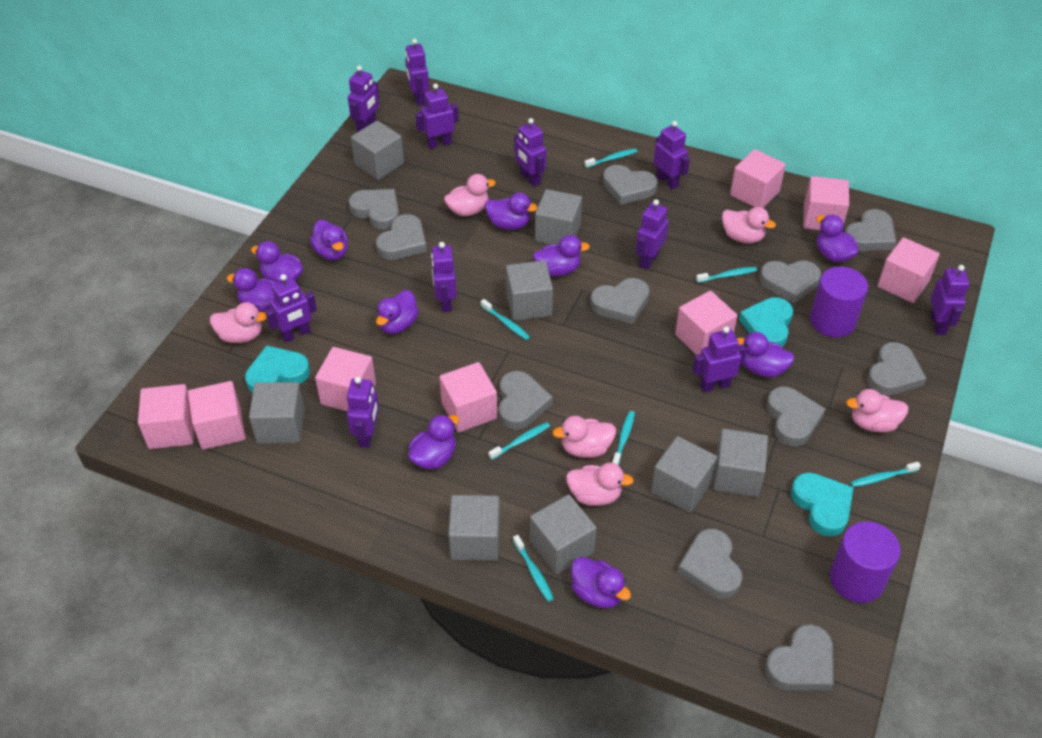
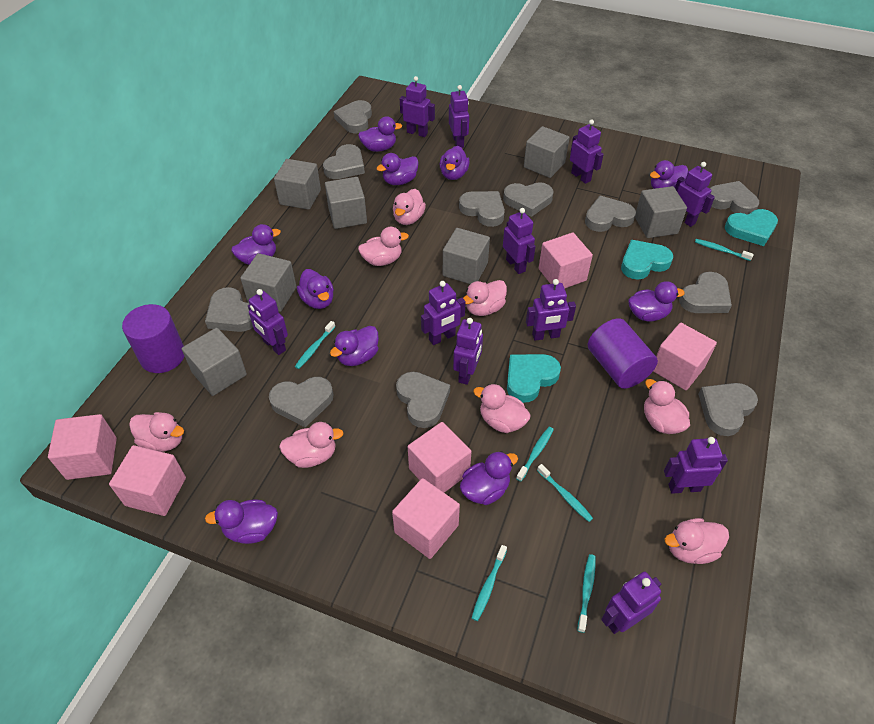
grey cube: 8 -> 7
pink cube: 8 -> 6
pink duck: 6 -> 8
turquoise toothbrush: 7 -> 6

